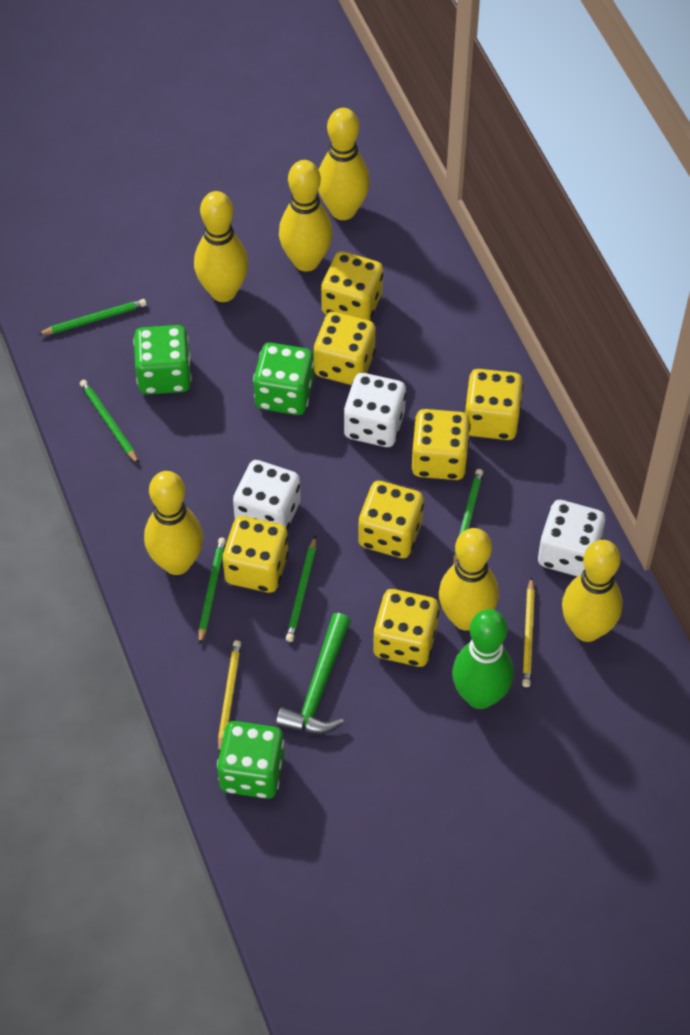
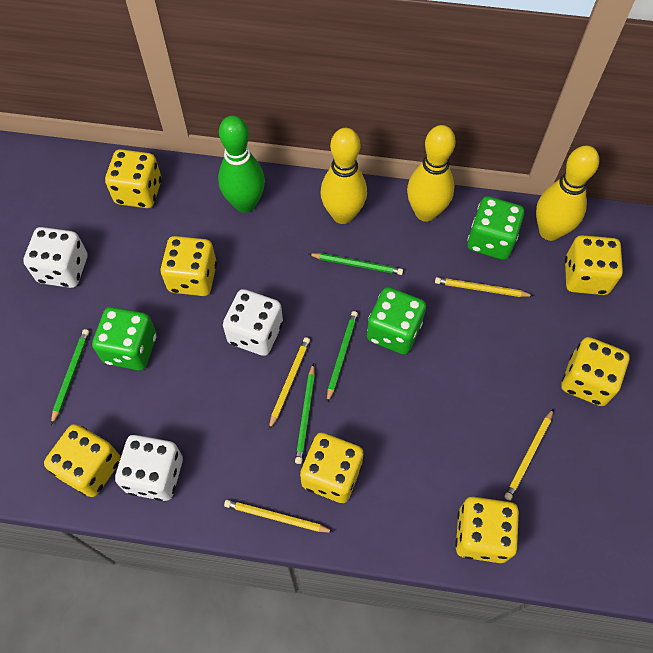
green hammer: 1 -> 0
green pencil: 5 -> 4
yellow bowling pin: 6 -> 3
yellow pencil: 2 -> 4

